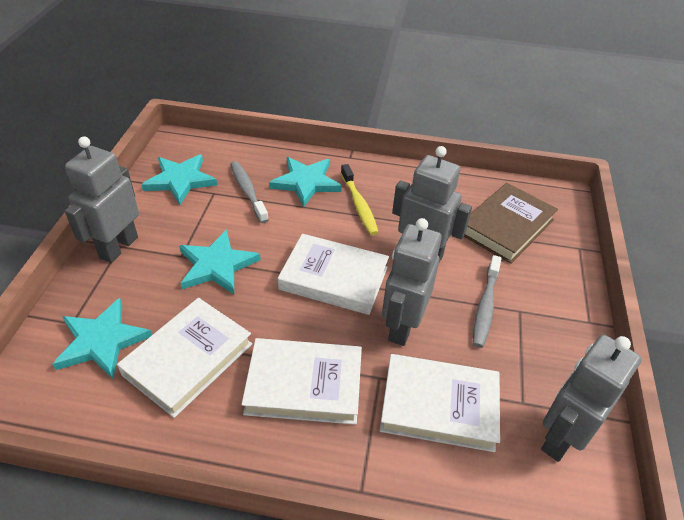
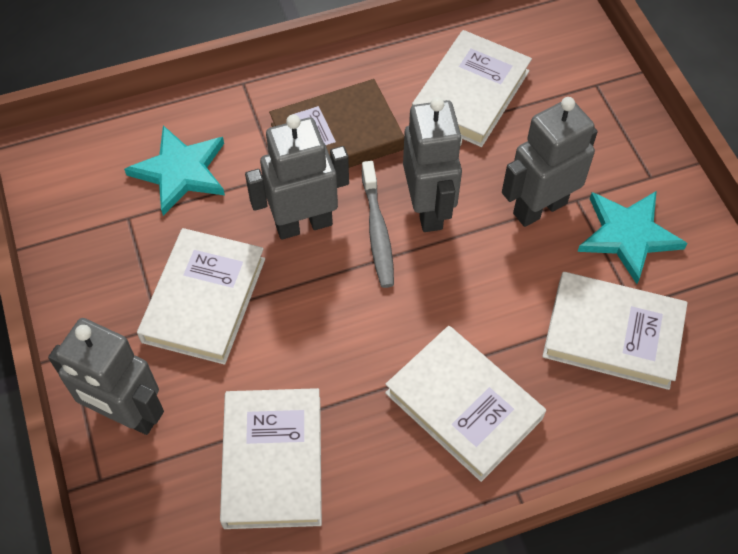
grey toothbrush: 2 -> 1
turquoise star: 4 -> 2
white book: 4 -> 5
yellow toothbrush: 1 -> 0

